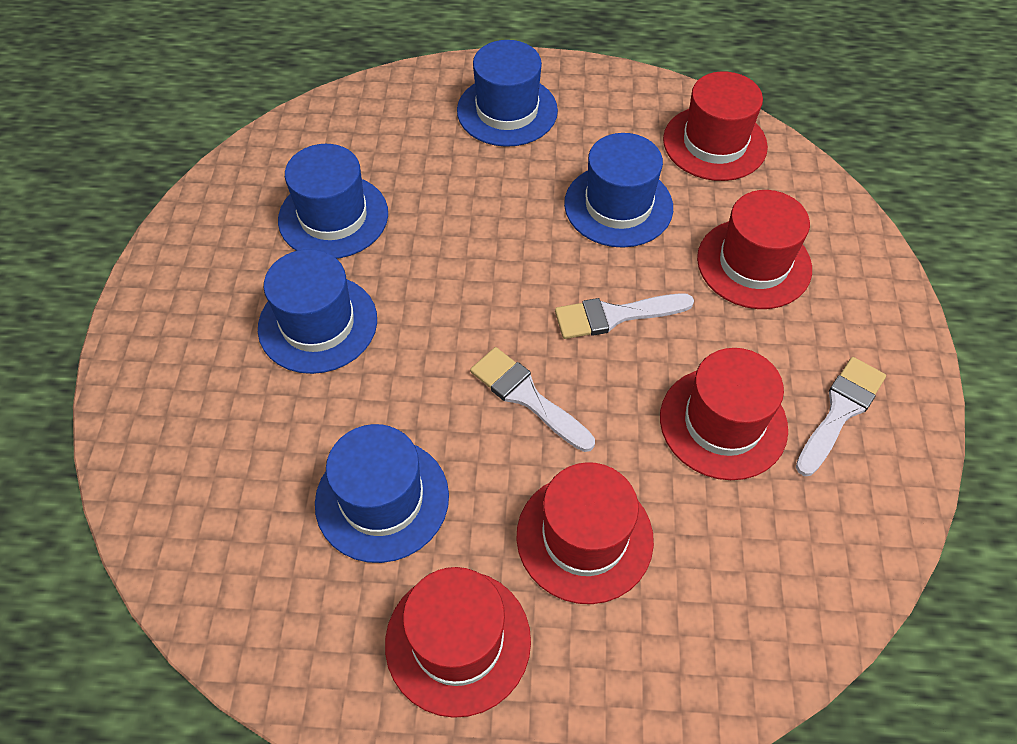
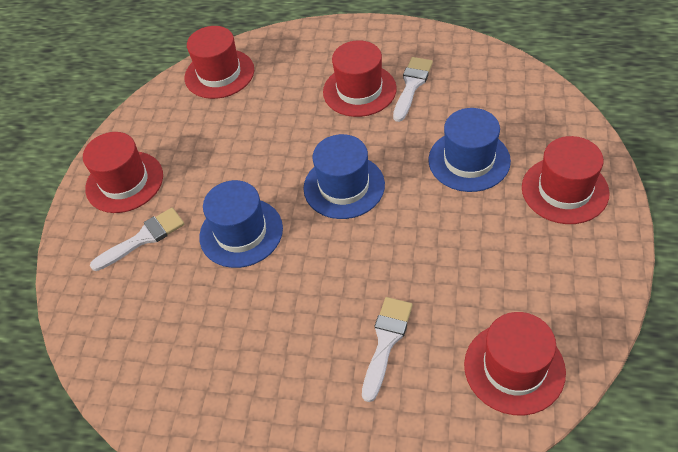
blue hat: 5 -> 3

